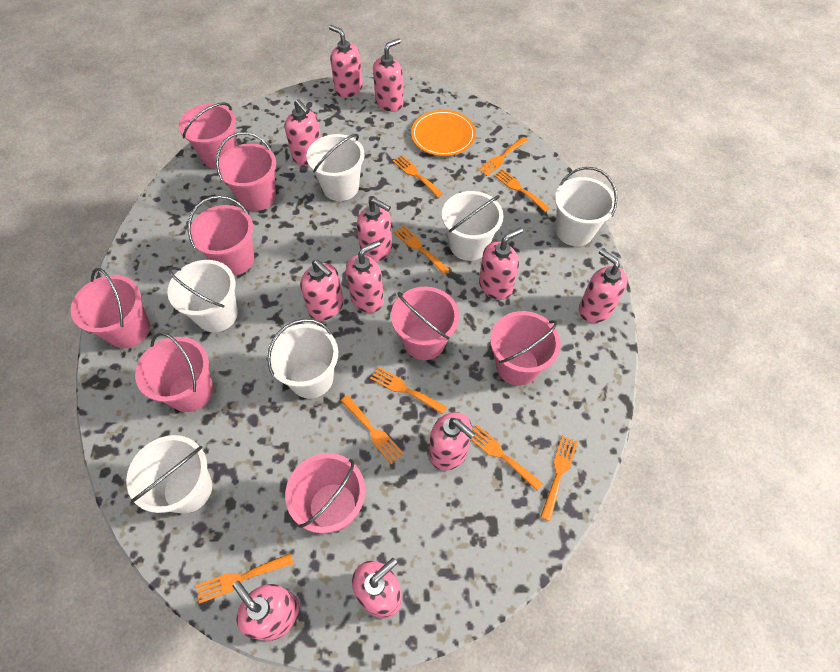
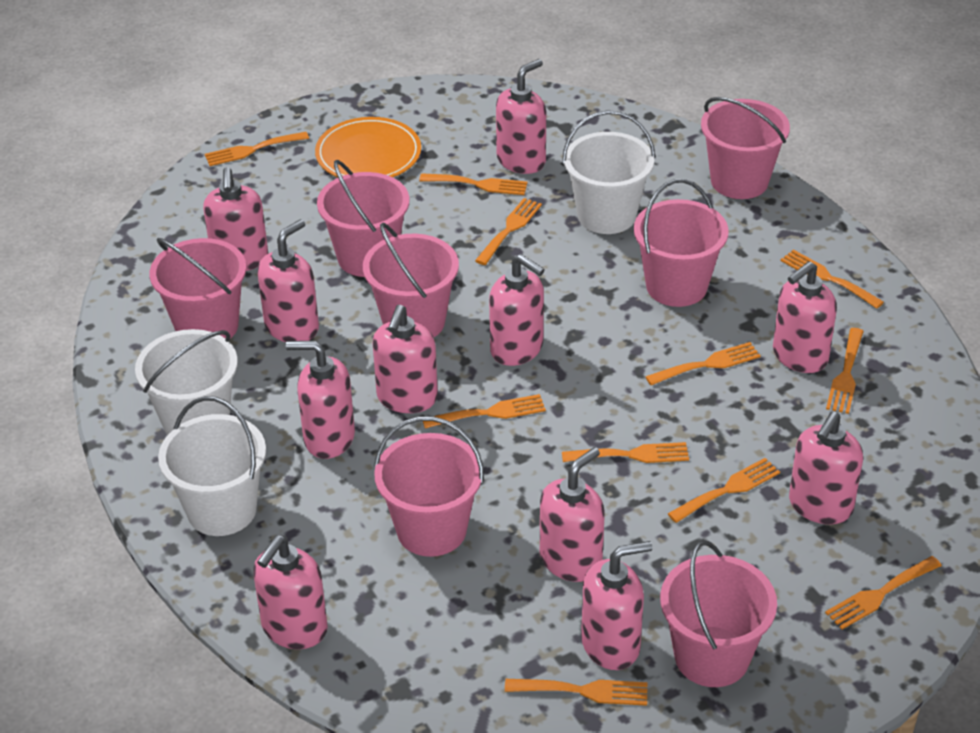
orange fork: 9 -> 11
pink bucket: 8 -> 7
white bucket: 6 -> 3

